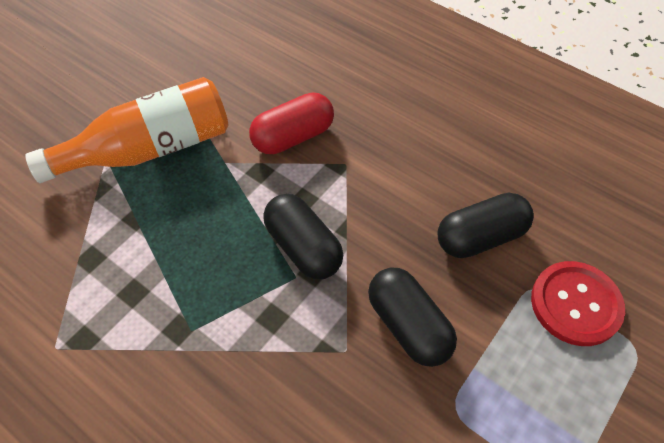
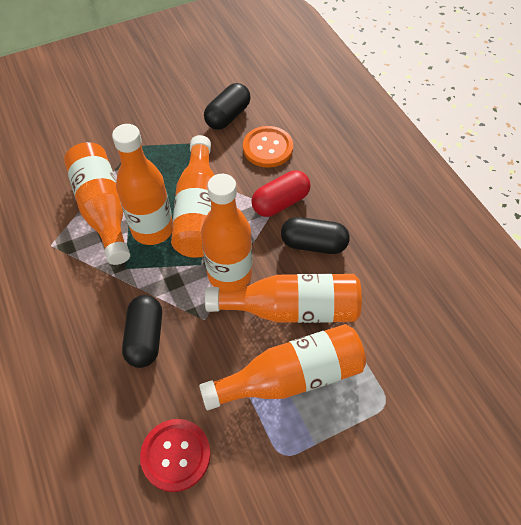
orange bottle: 1 -> 6
orange button: 0 -> 1

